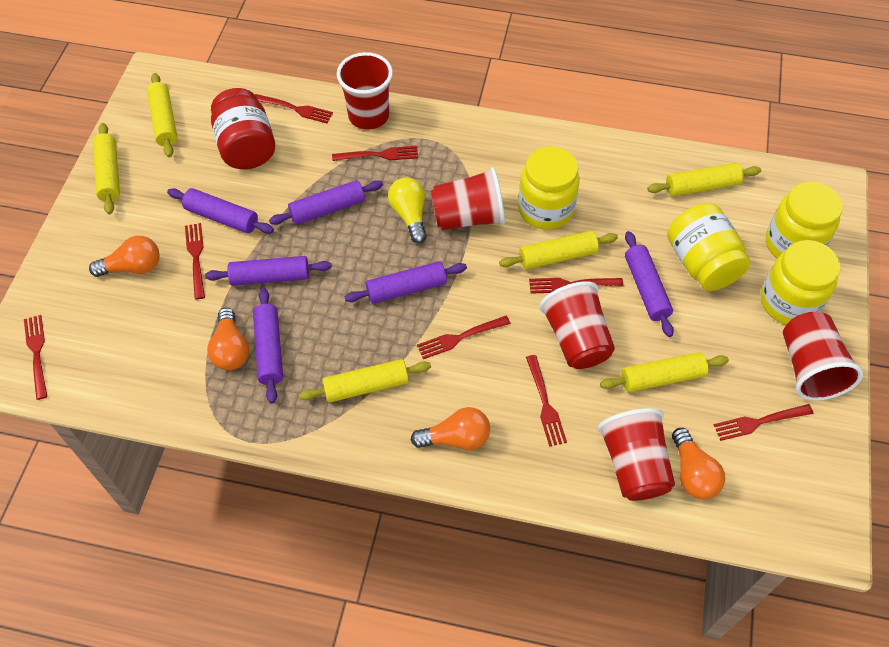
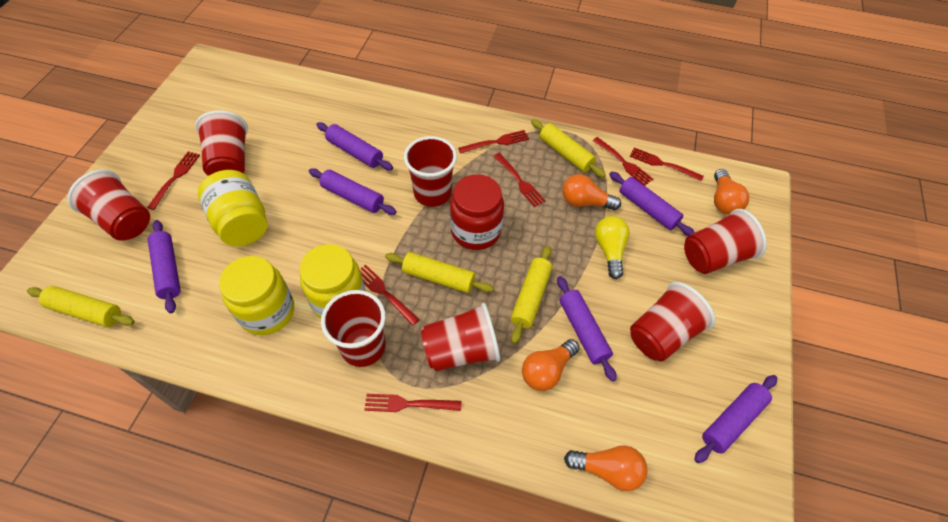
red cup: 5 -> 7
red fork: 8 -> 7
yellow jar: 4 -> 3
yellow rolling pin: 6 -> 4

